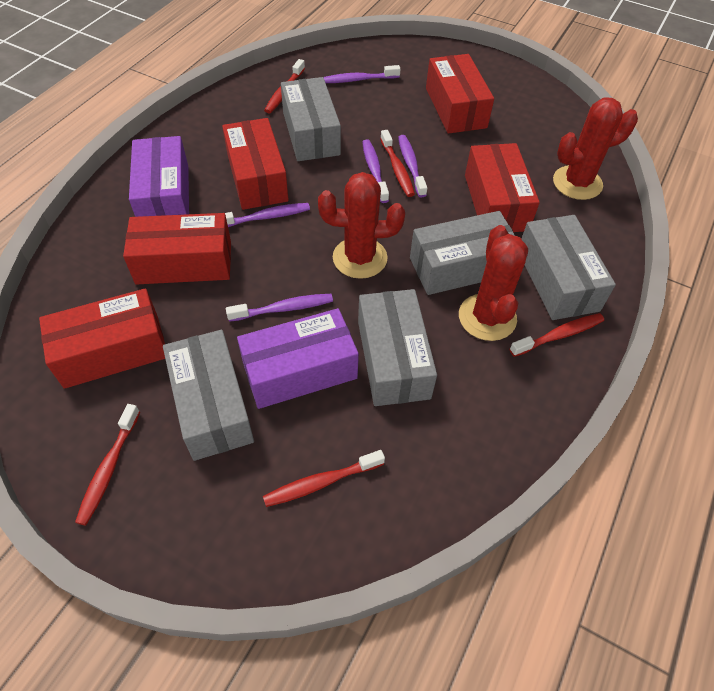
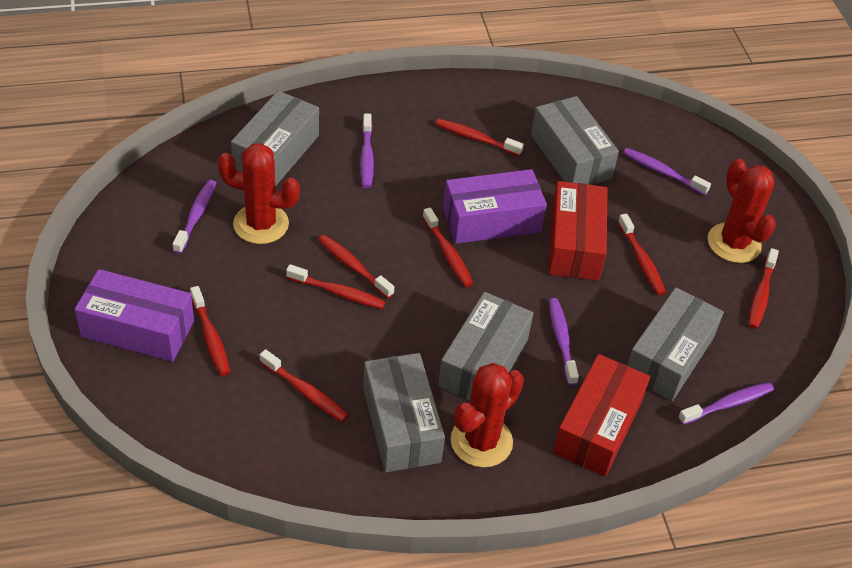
red box: 5 -> 2
red toothbrush: 5 -> 8

